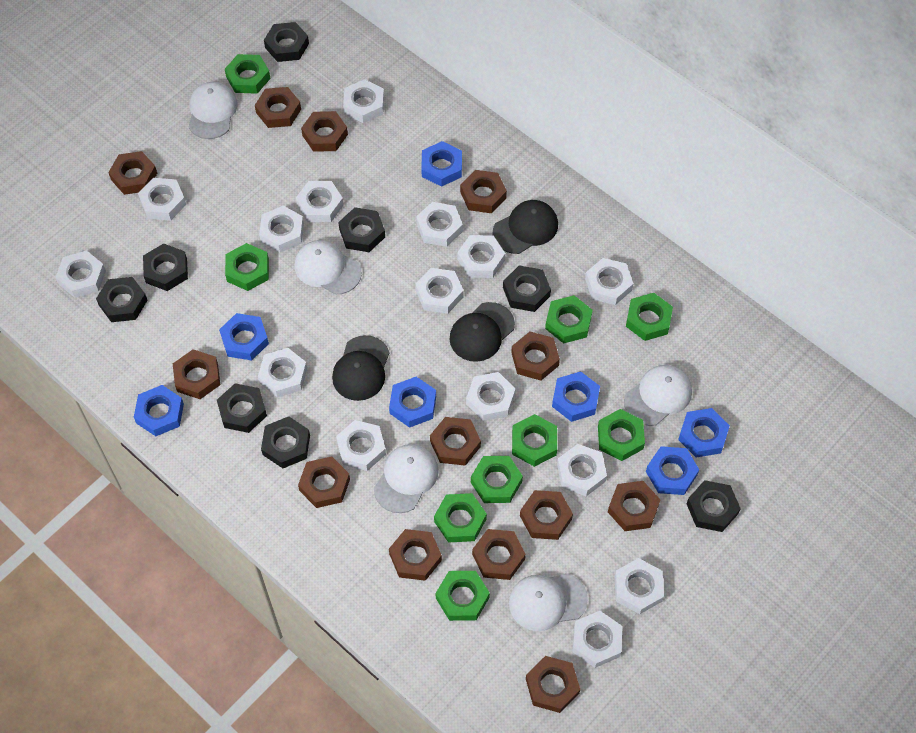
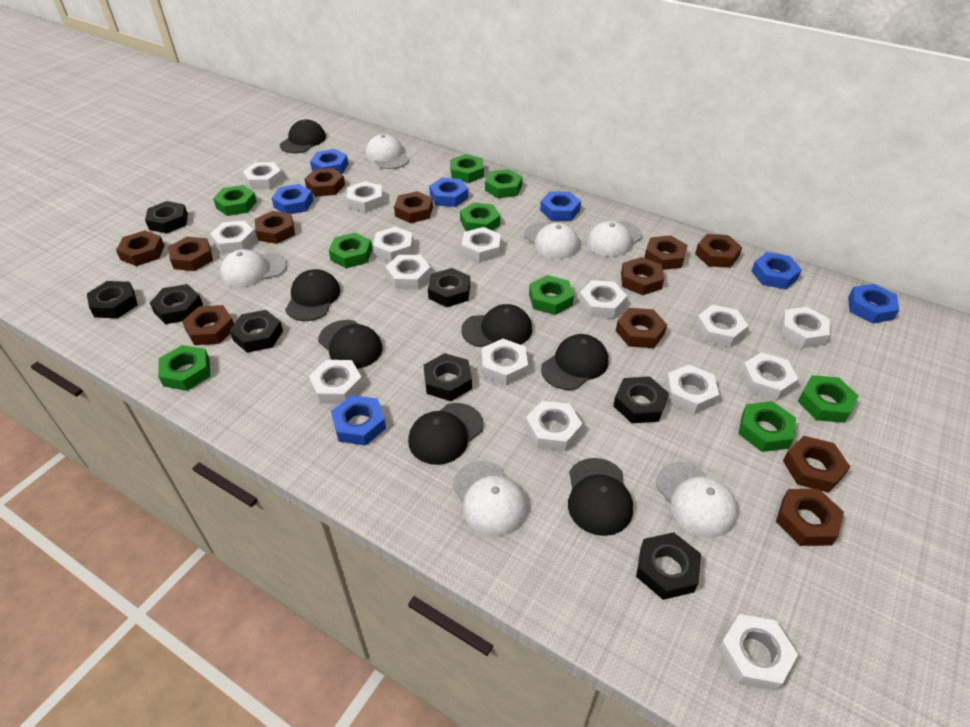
black cap: 3 -> 7
brown nut: 13 -> 12
white cap: 5 -> 6

